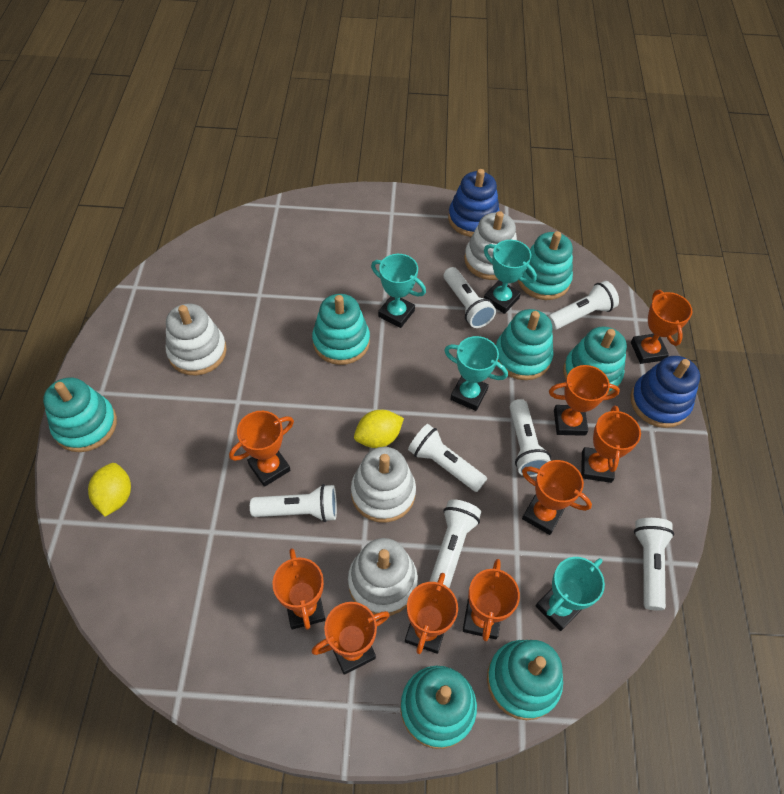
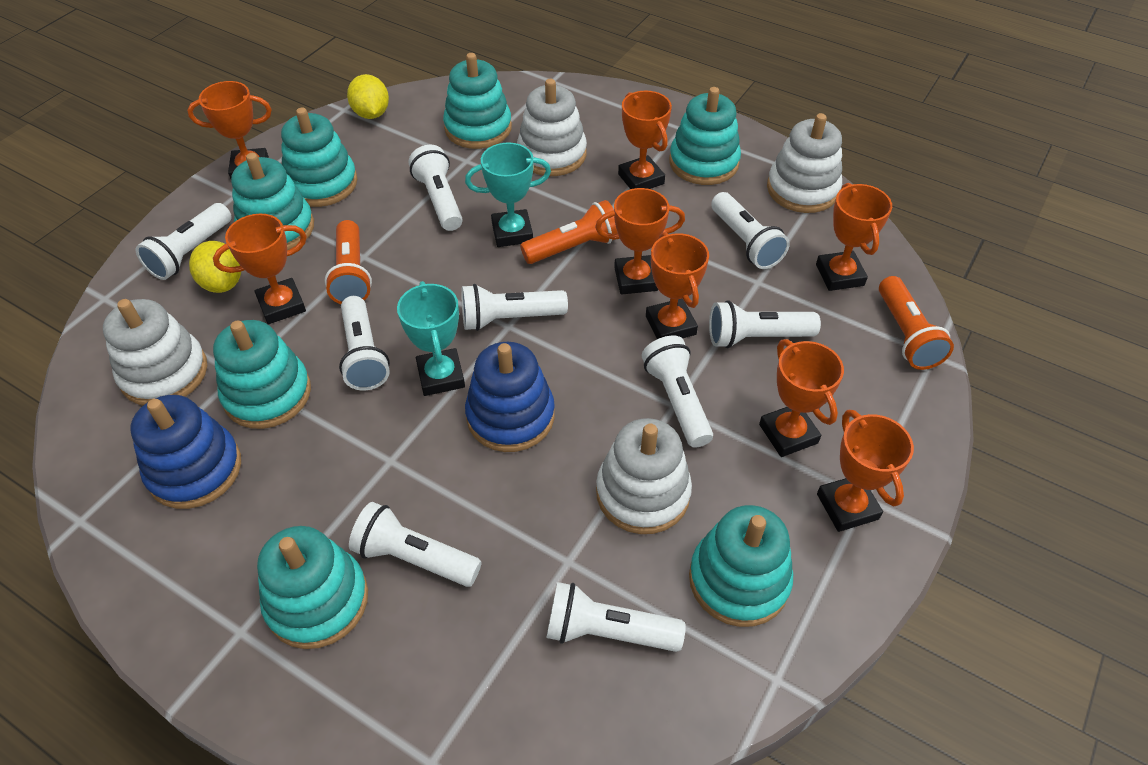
orange flashlight: 0 -> 3
orange trophy: 9 -> 8
turquoise trophy: 4 -> 2
white flashlight: 7 -> 9

